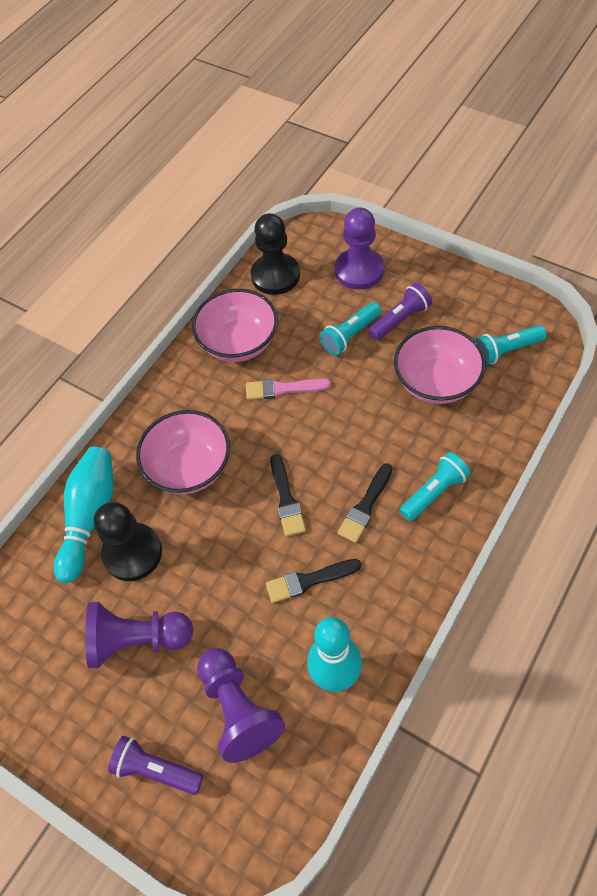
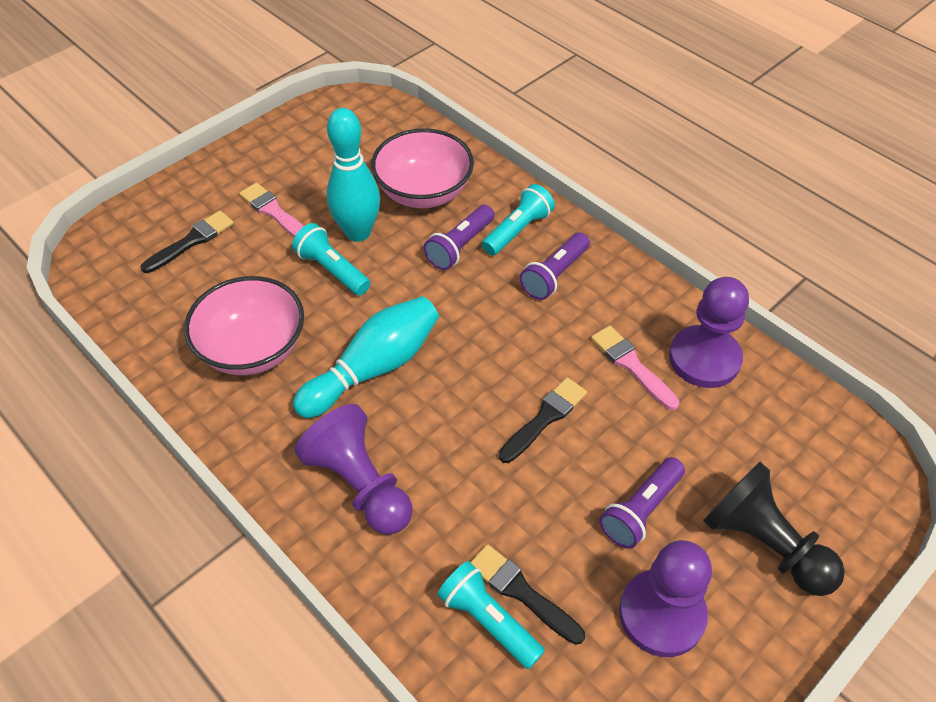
black pawn: 2 -> 1
pink bowl: 3 -> 2
pink brush: 1 -> 2
purple flashlight: 2 -> 3

